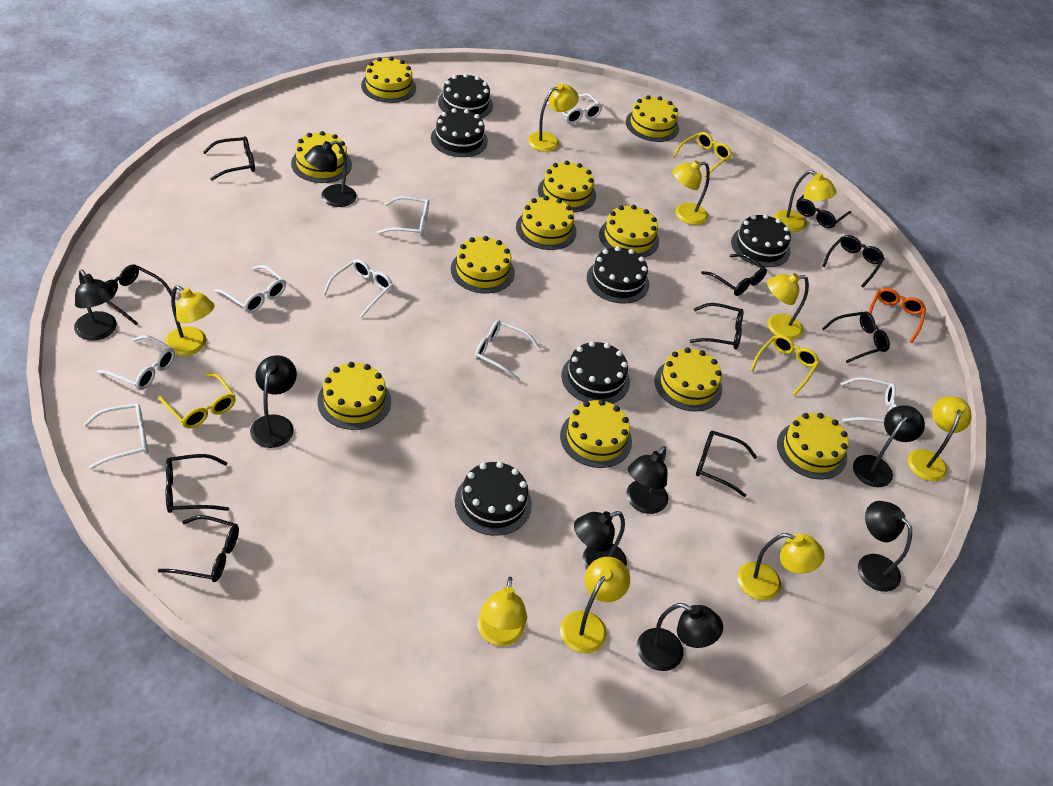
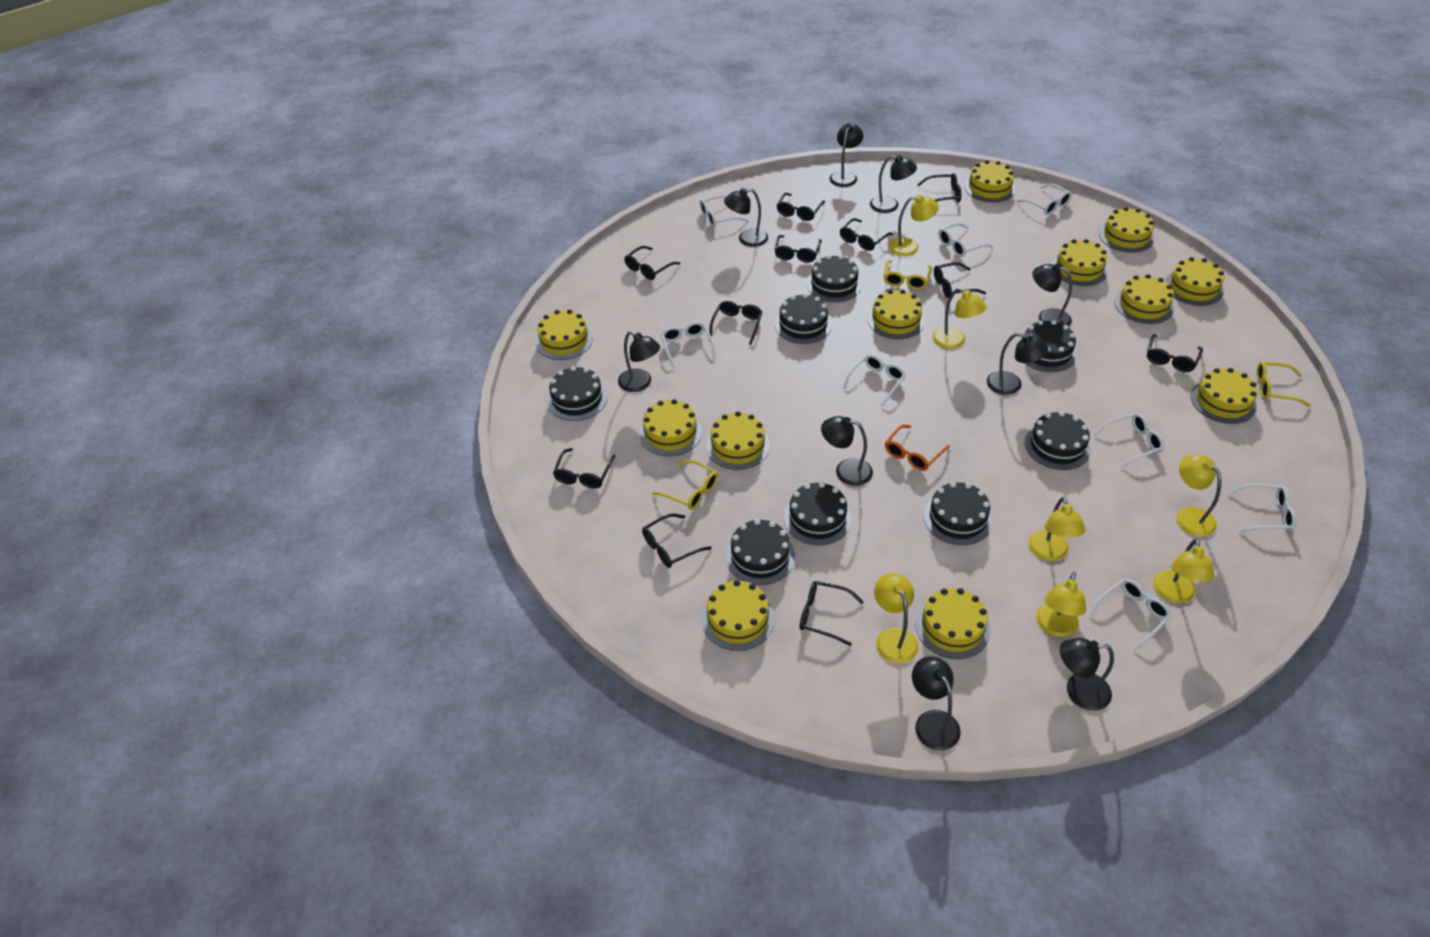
black cake: 6 -> 8
black glasses: 10 -> 11
black lamp: 8 -> 9
yellow cake: 11 -> 12
yellow lamp: 9 -> 7

